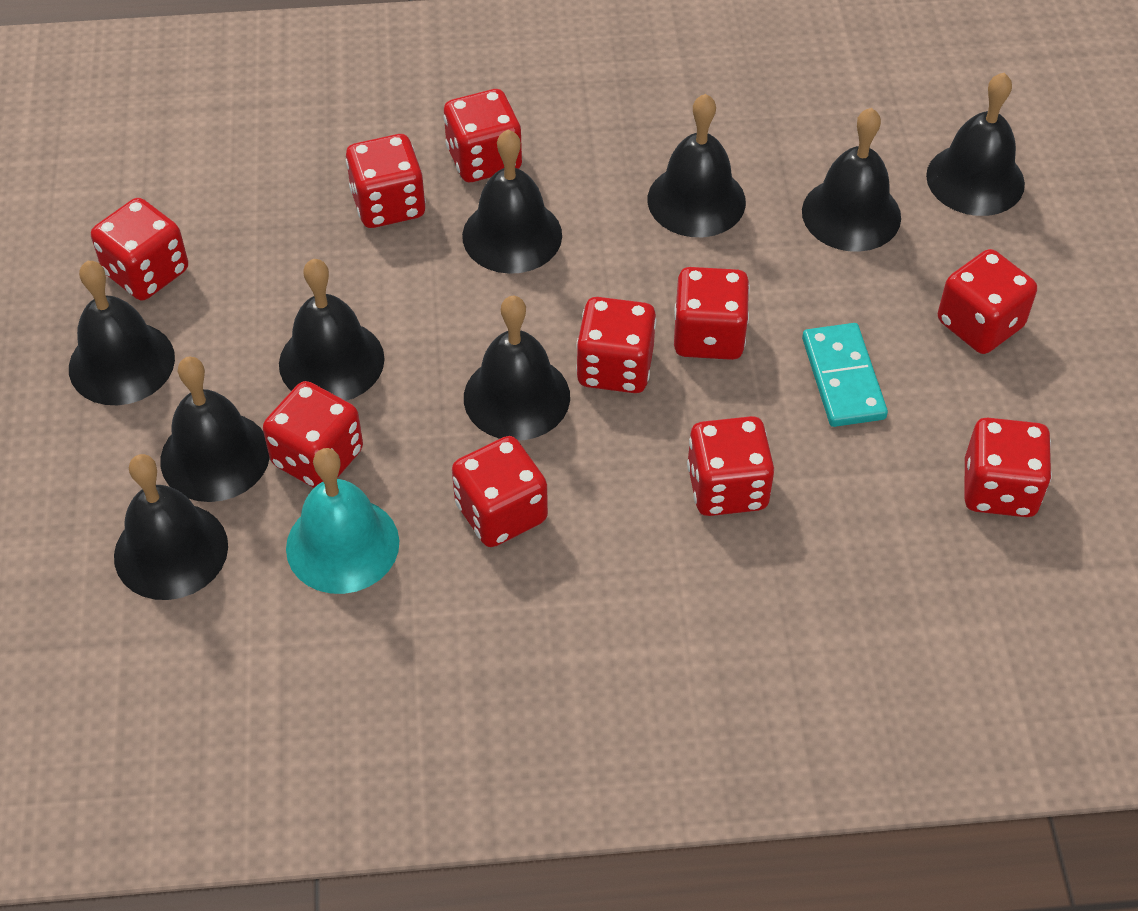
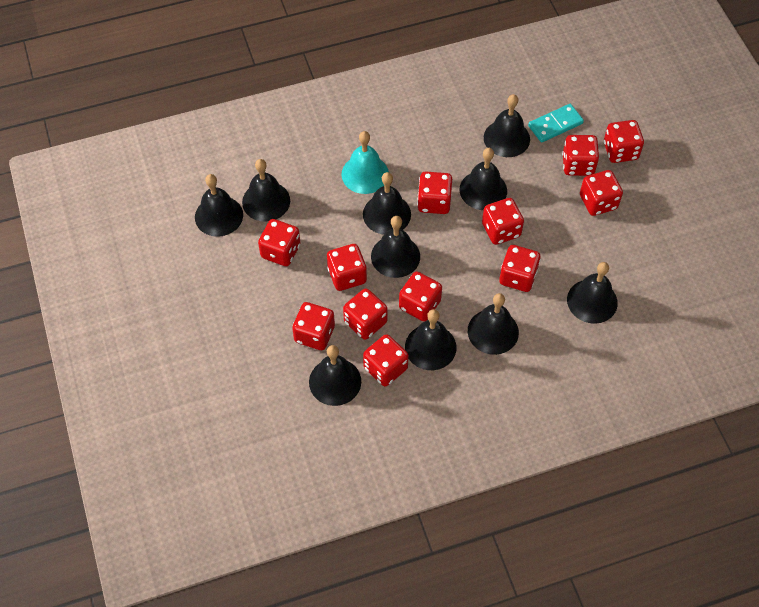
black bell: 9 -> 10
red dice: 10 -> 12

